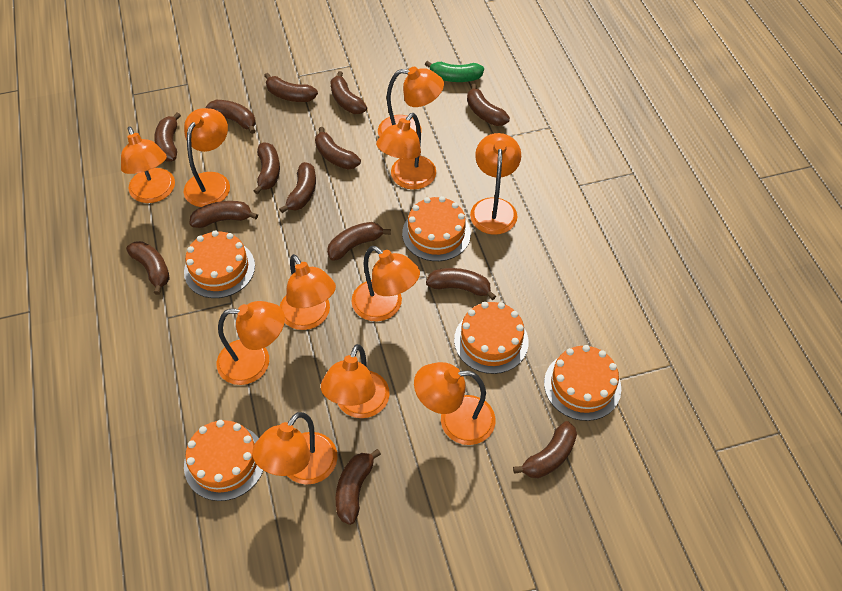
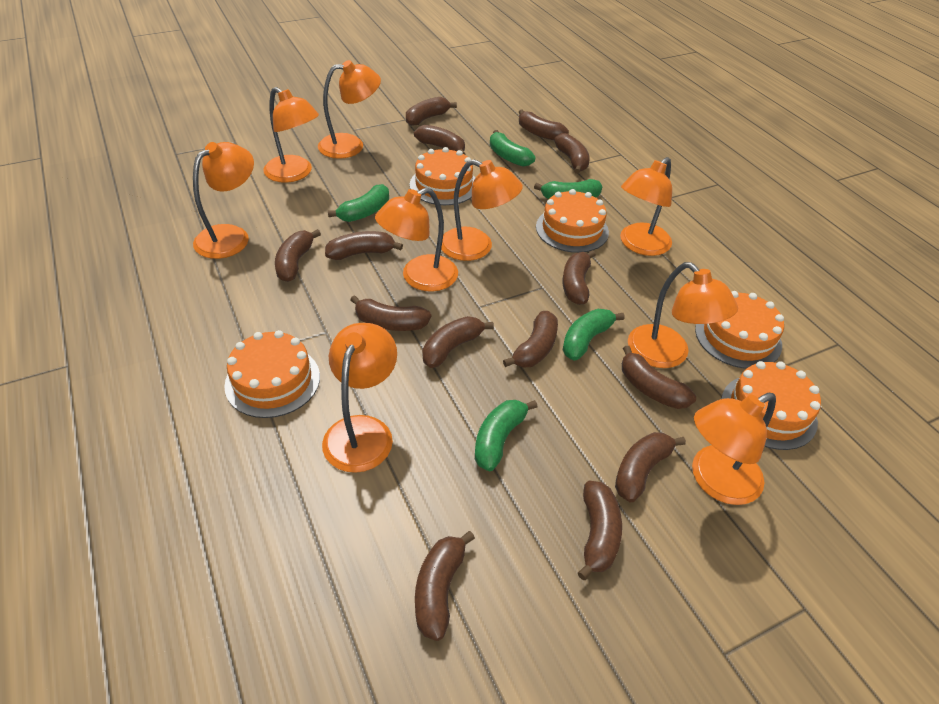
green banana: 1 -> 5
orange lamp: 11 -> 9

